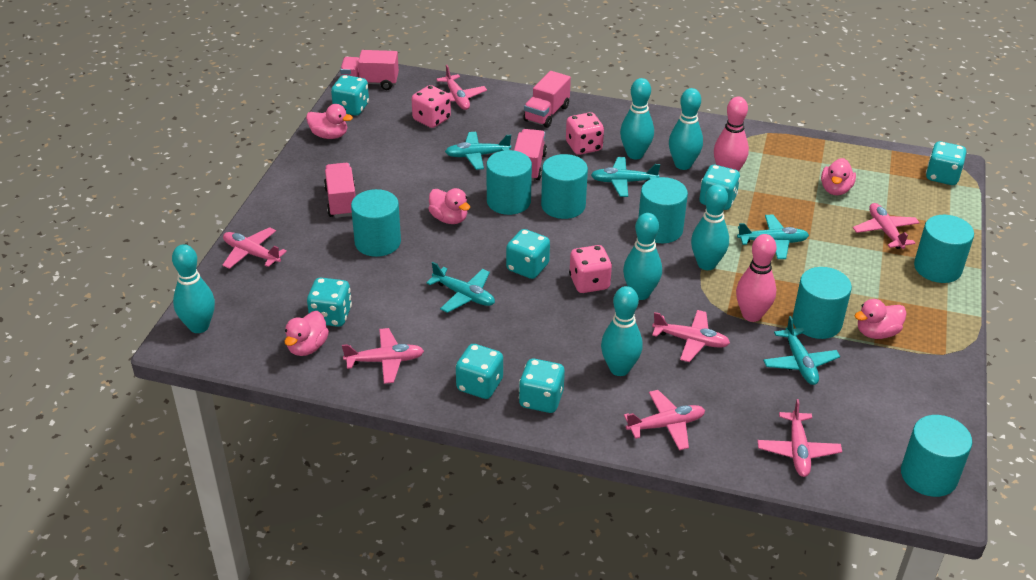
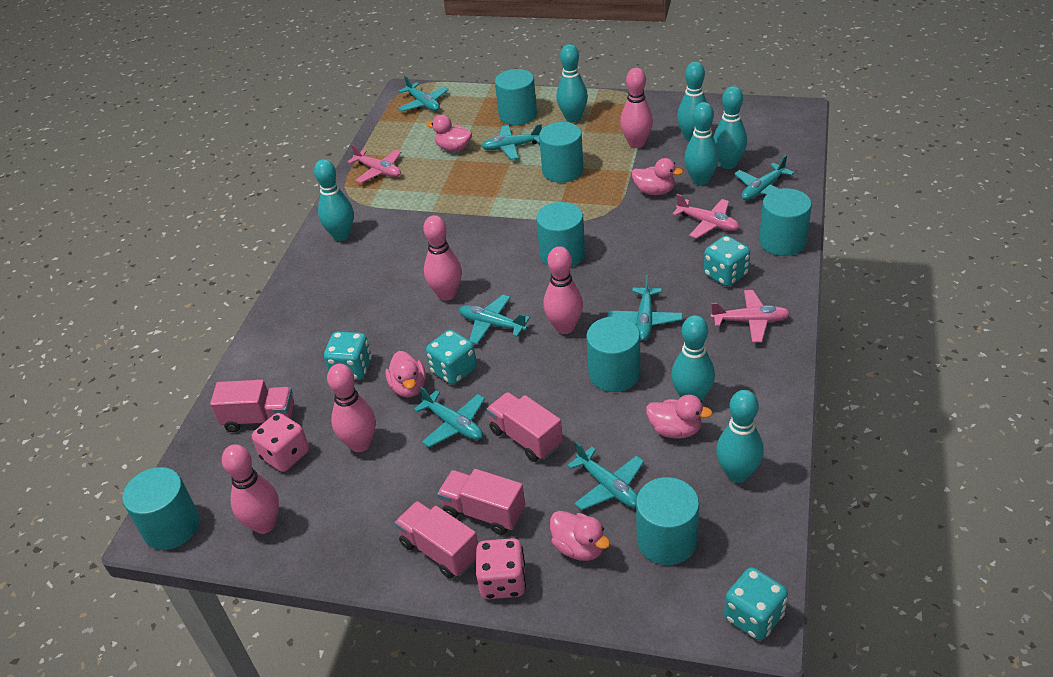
pink bowling pin: 2 -> 5
pink dice: 3 -> 2
pink plane: 7 -> 3
turquoise bowling pin: 6 -> 7
turquoise dice: 7 -> 4
turquoise plane: 5 -> 7

